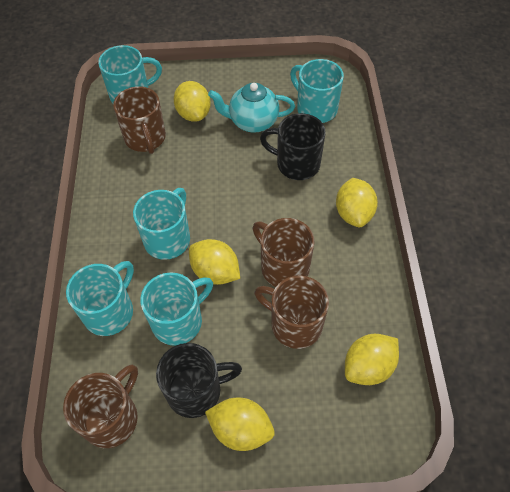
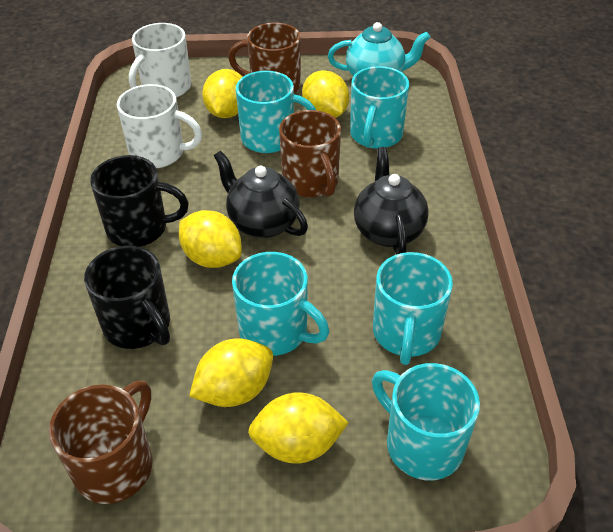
black teapot: 0 -> 2
brown mug: 4 -> 3
white mug: 0 -> 2

